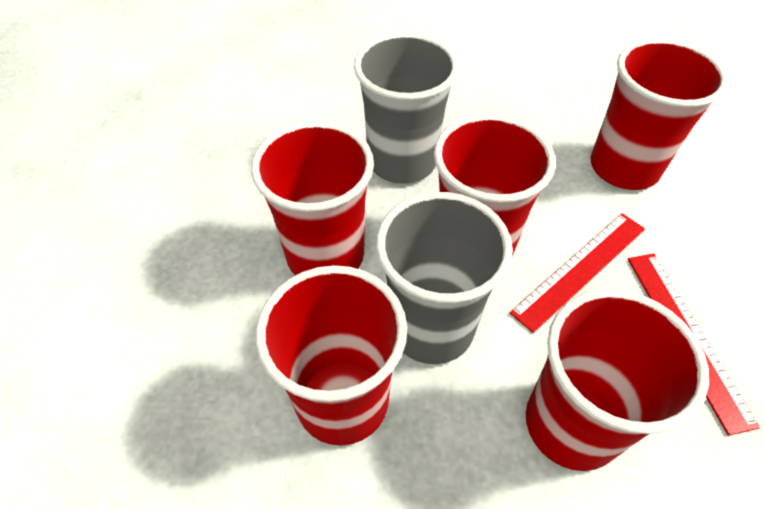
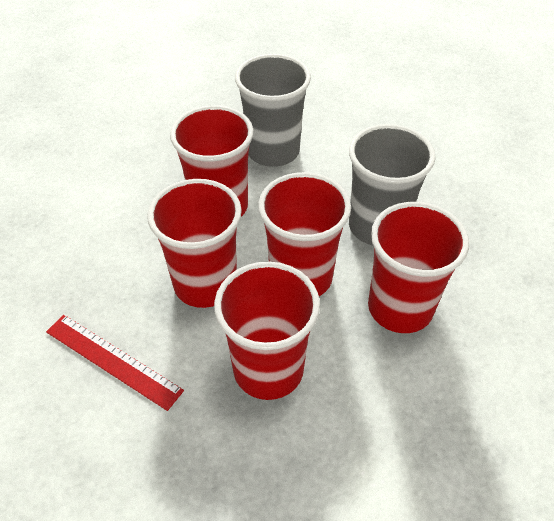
red ruler: 2 -> 1

